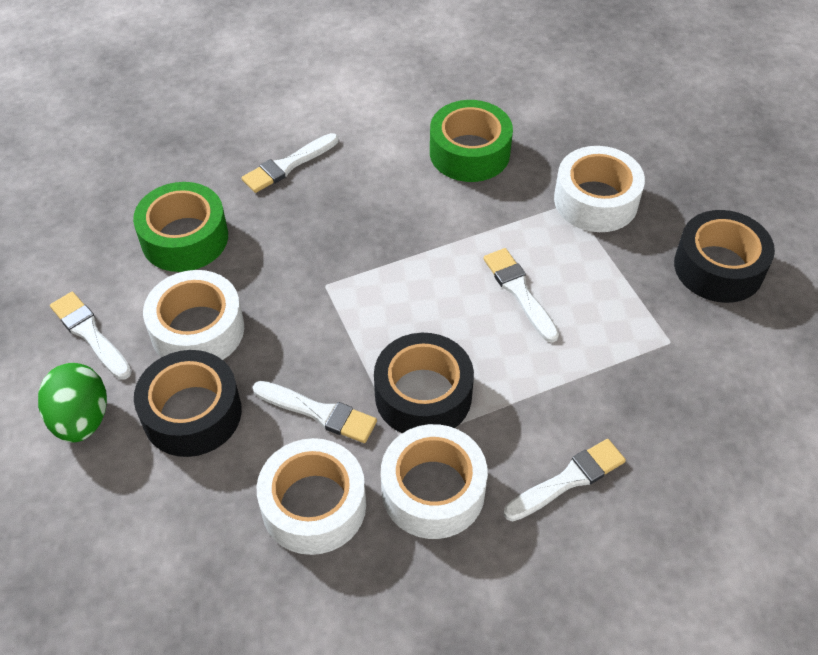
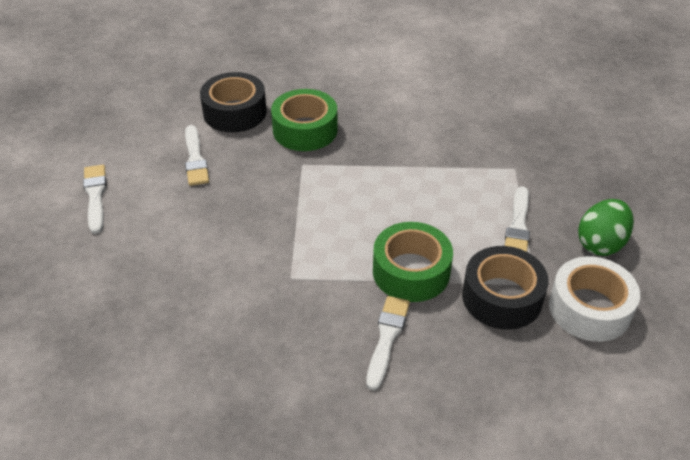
black tape: 3 -> 2
white brush: 5 -> 4
white tape: 4 -> 1

